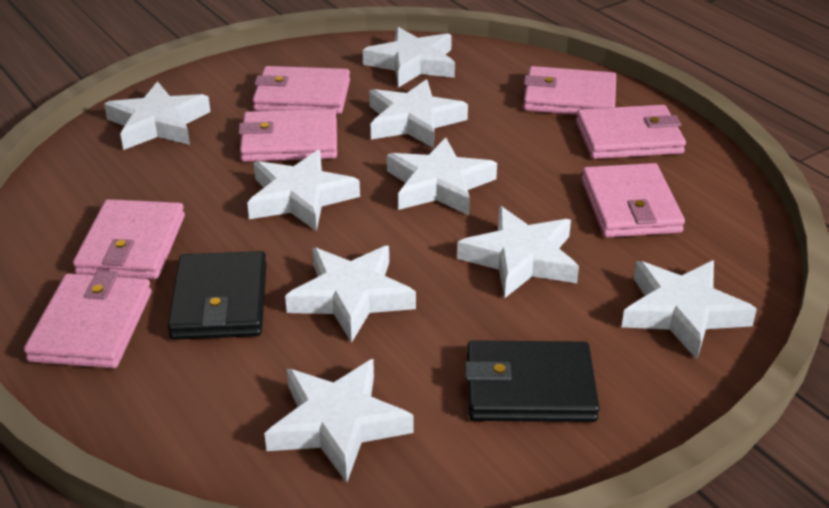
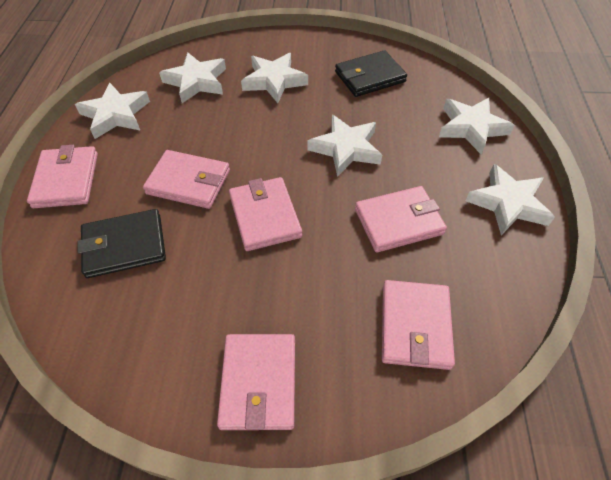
pink wallet: 7 -> 6
white star: 9 -> 6

